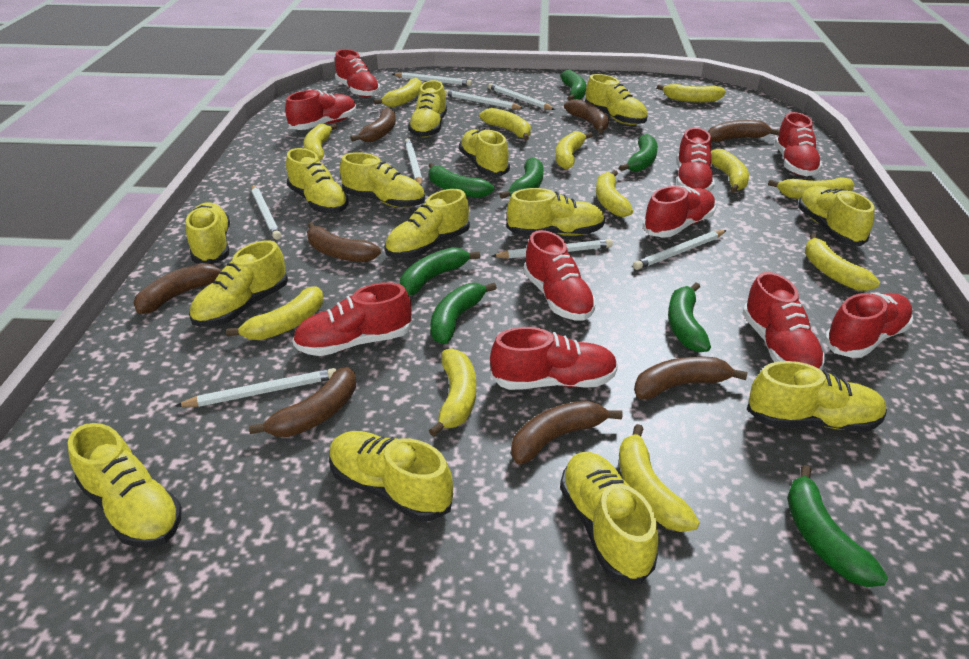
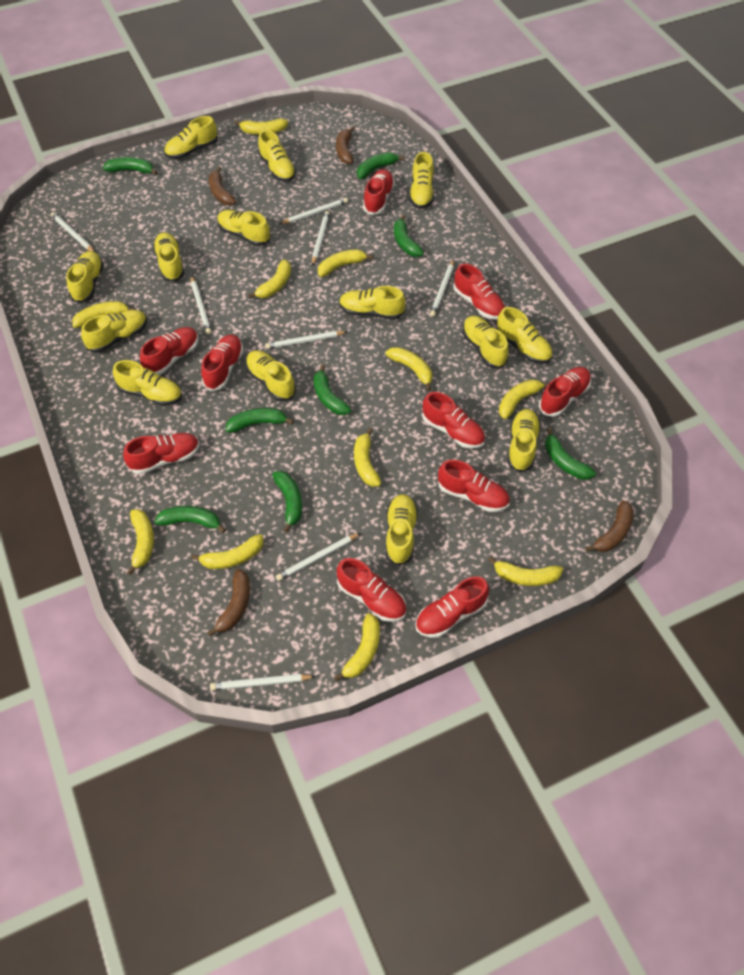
brown banana: 8 -> 4
yellow banana: 12 -> 11

